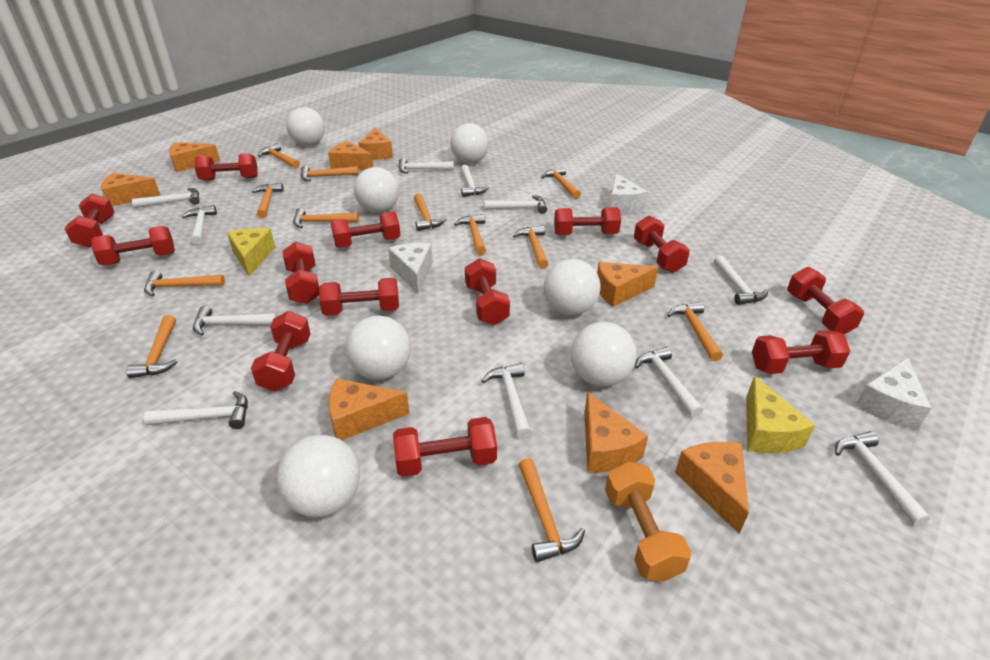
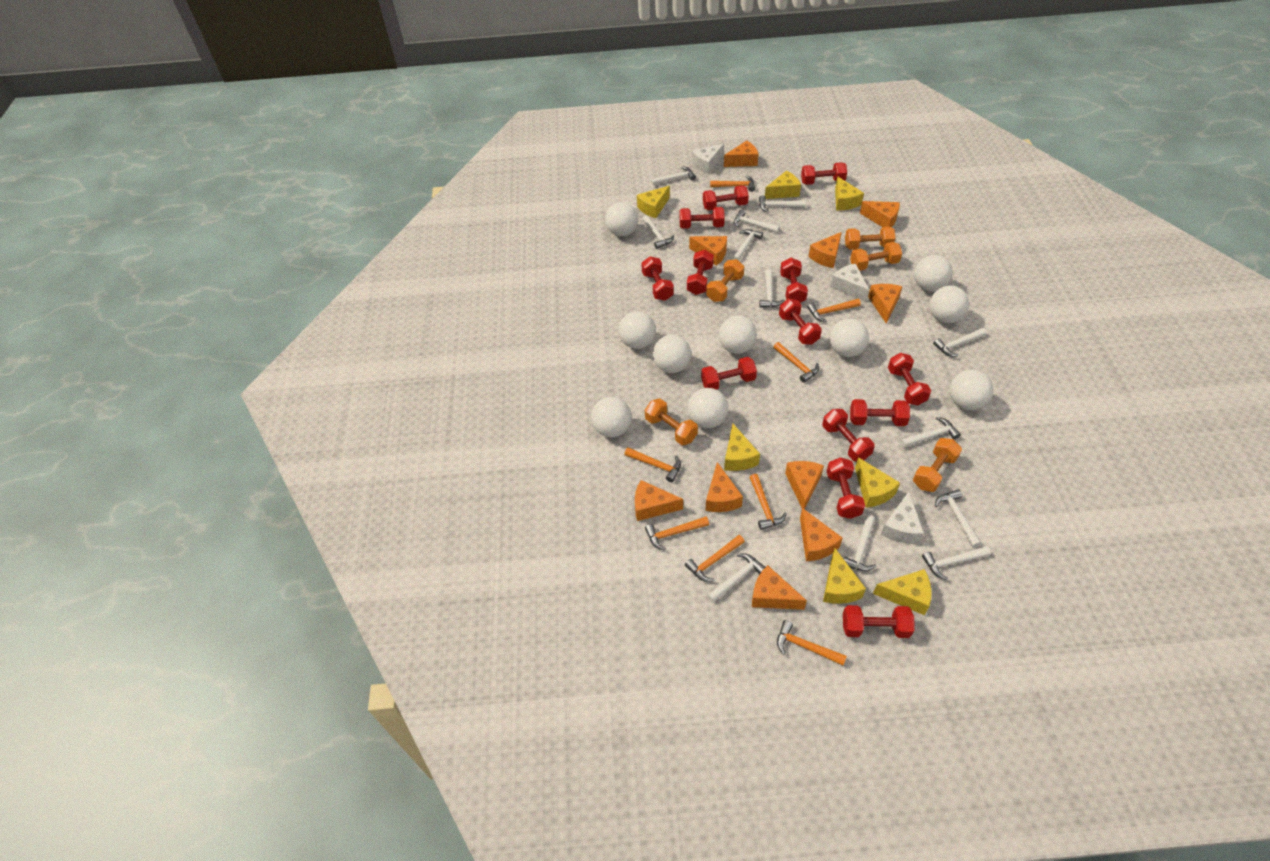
orange cheese: 8 -> 10
orange dumbbell: 1 -> 5
orange hammer: 12 -> 8
white ball: 7 -> 10
white hammer: 11 -> 12
yellow cheese: 2 -> 7

